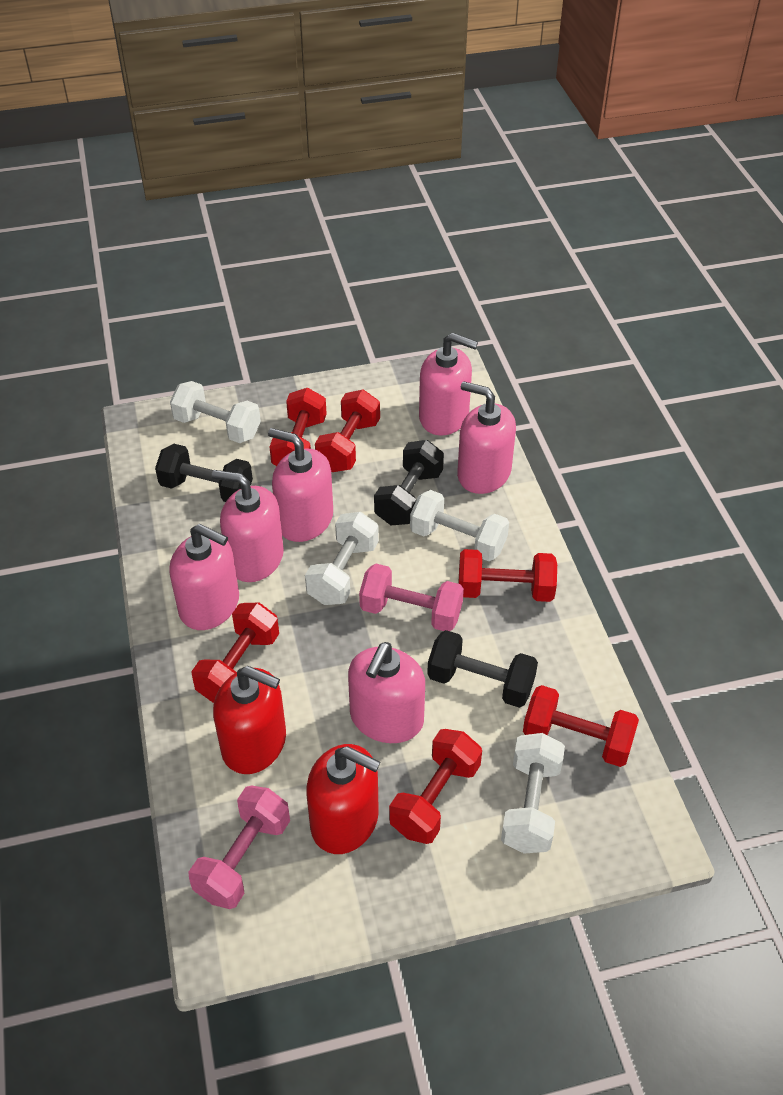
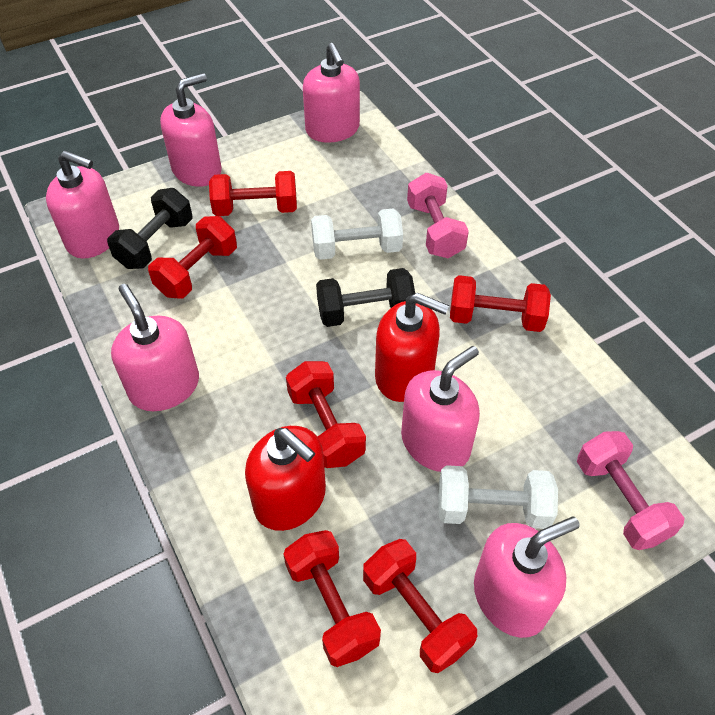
black dumbbell: 3 -> 2
white dumbbell: 4 -> 2

